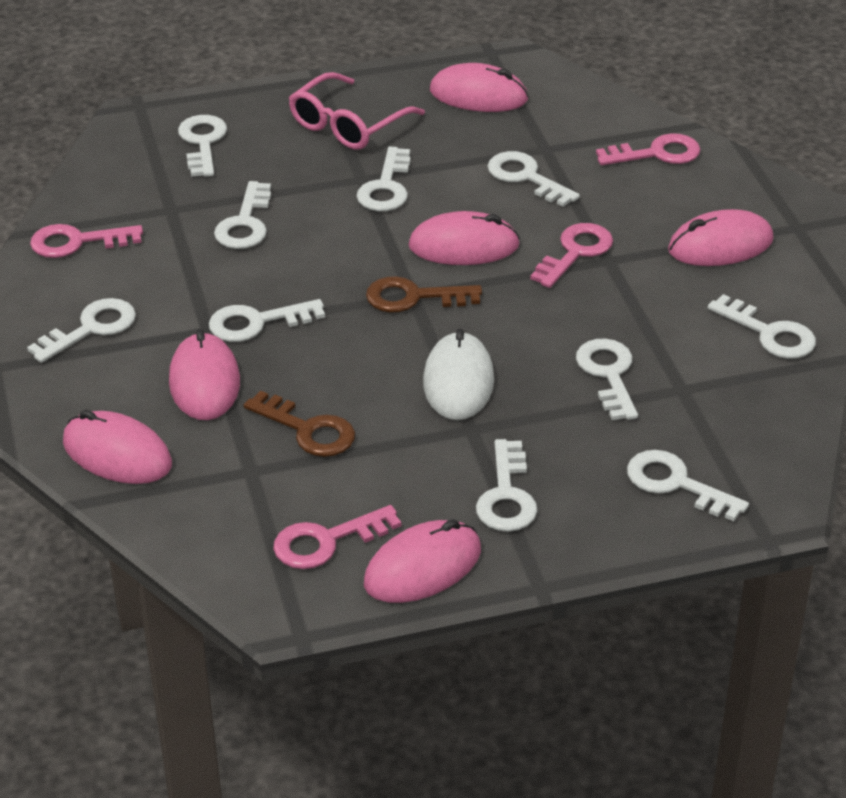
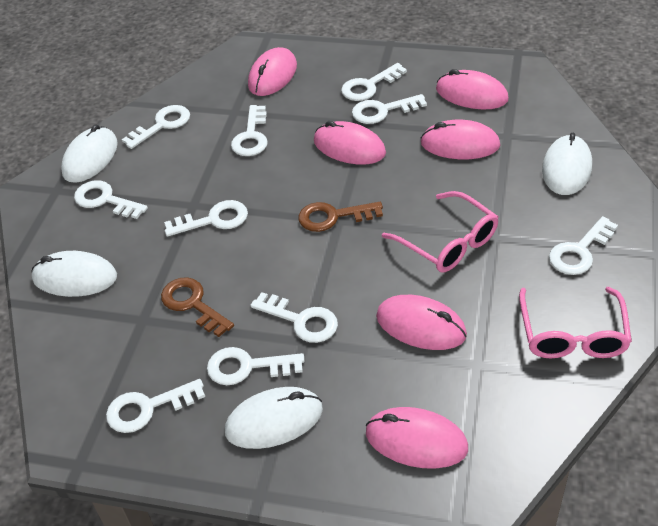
pink glasses: 1 -> 2
pink key: 4 -> 0
white mouse: 1 -> 4

